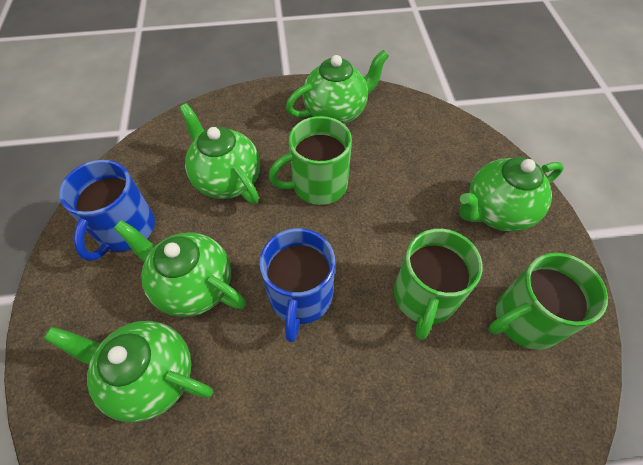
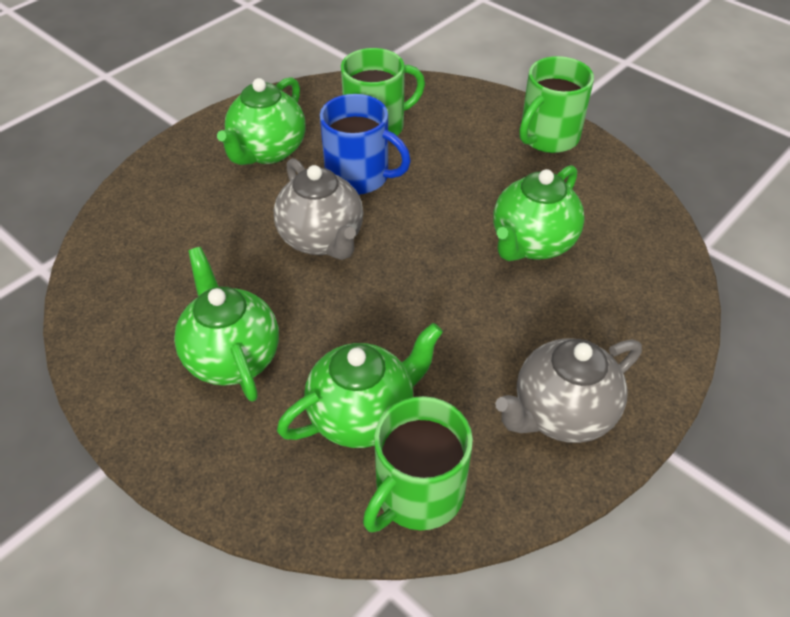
blue mug: 2 -> 1
green teapot: 5 -> 4
grey teapot: 0 -> 2

